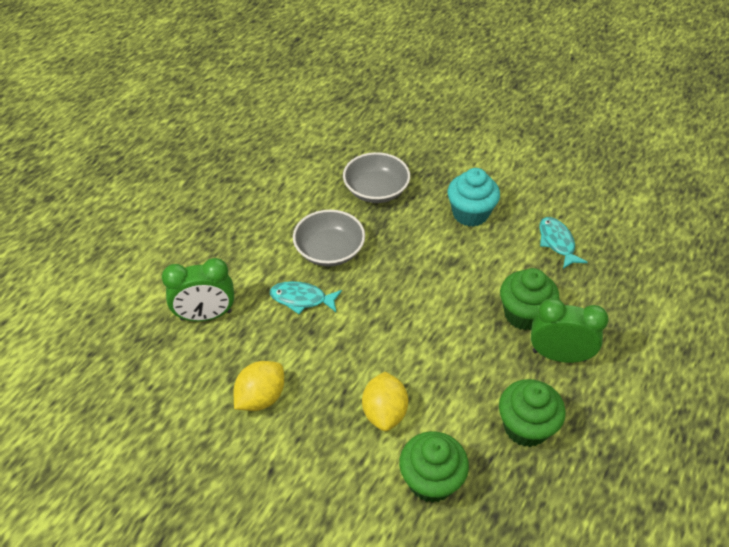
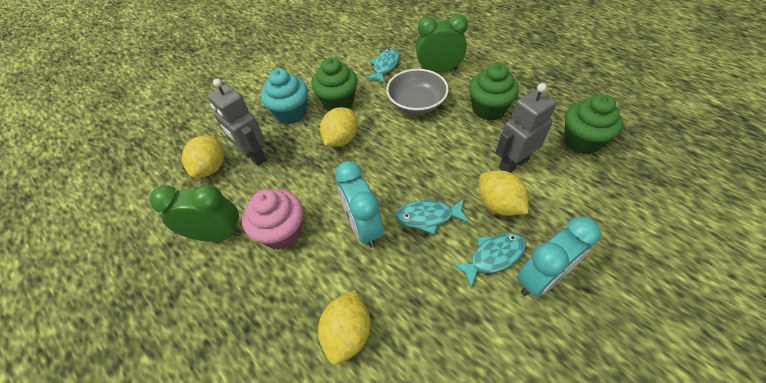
grey bowl: 2 -> 1
grey robot: 0 -> 2
pink cupcake: 0 -> 1
turquoise clock: 0 -> 2
turquoise fish: 2 -> 3
yellow lemon: 2 -> 4

